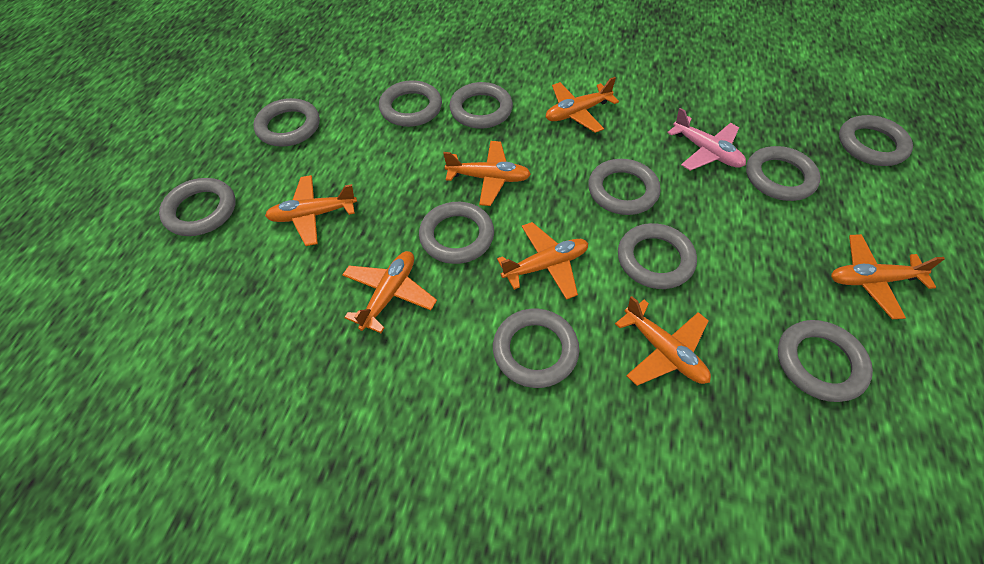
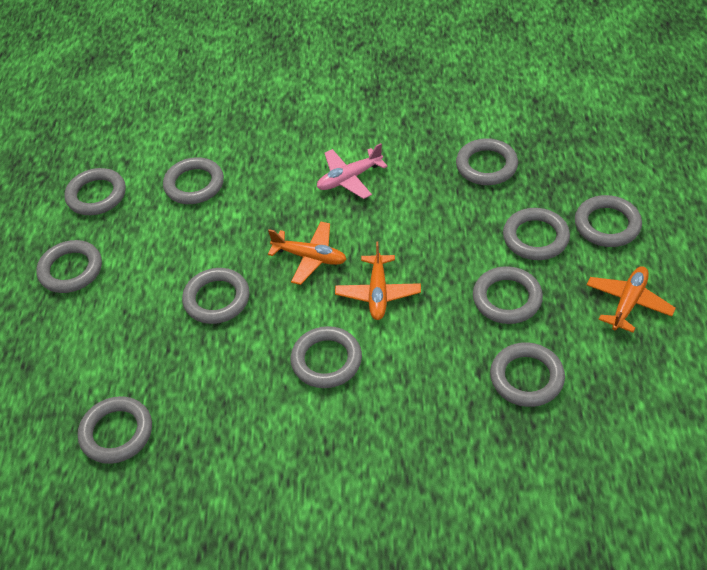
orange plane: 7 -> 3

